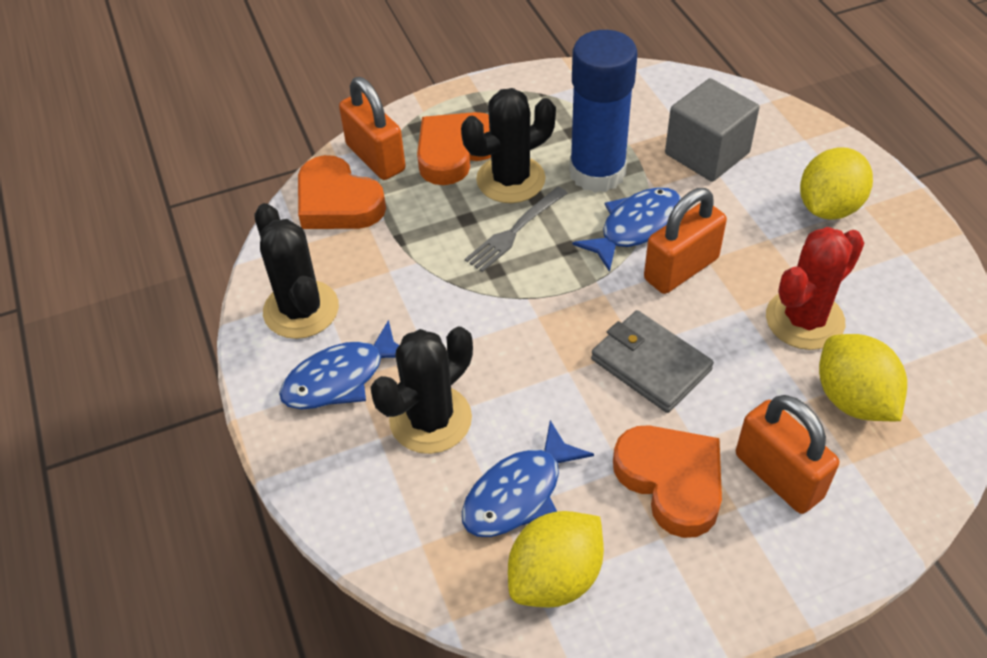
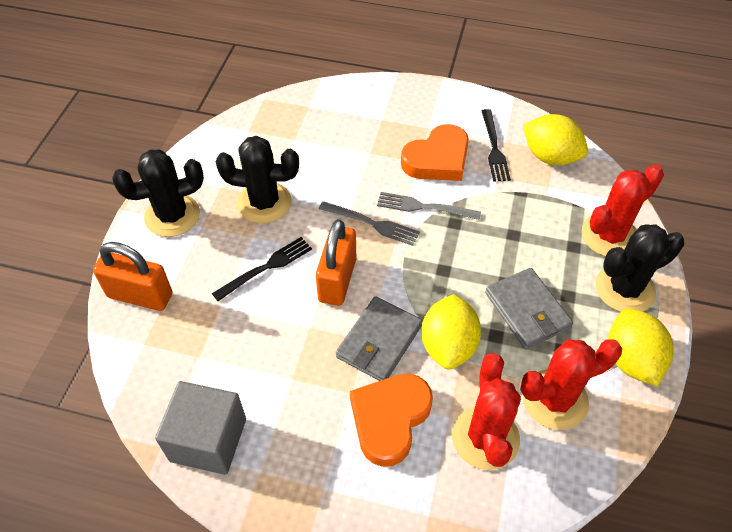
black fork: 0 -> 2
blue fish: 3 -> 0
blue glue stick: 1 -> 0
grey fork: 1 -> 2
grey wallet: 1 -> 2
orange heart: 3 -> 2
orange padlock: 3 -> 2
red cactus: 1 -> 3

